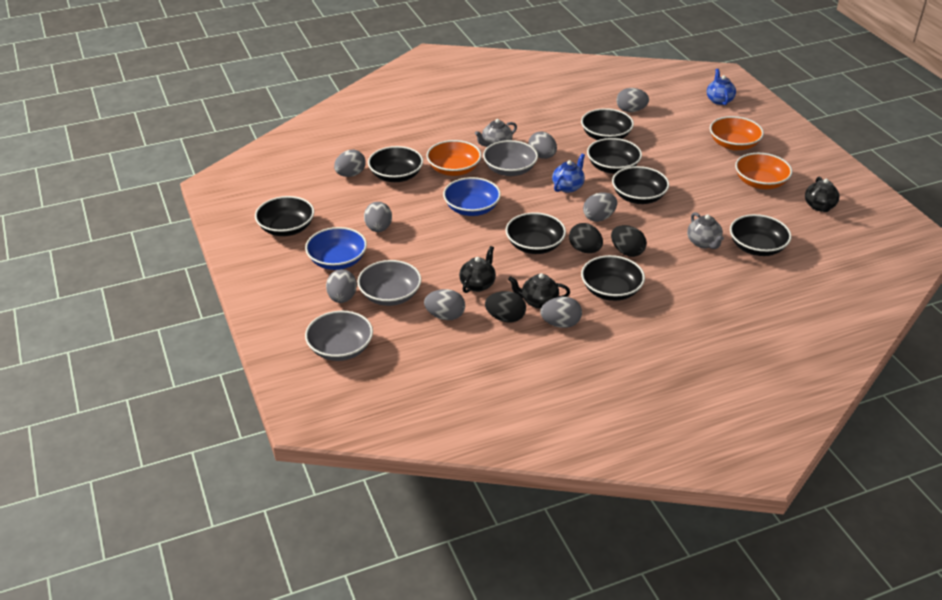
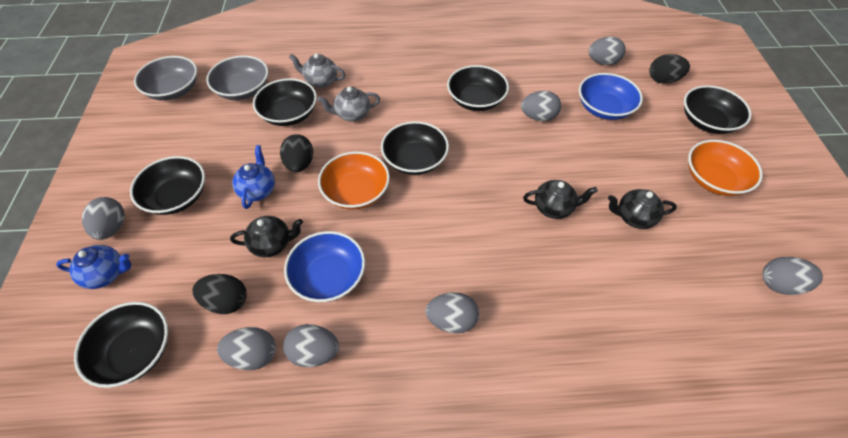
black bowl: 8 -> 6
grey bowl: 3 -> 2
grey egg: 8 -> 7
orange bowl: 3 -> 2

